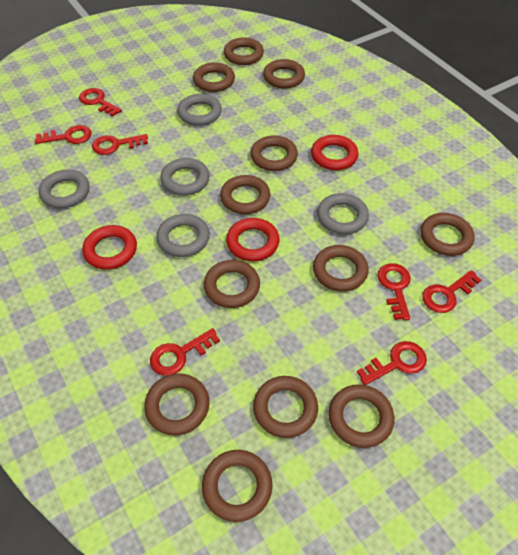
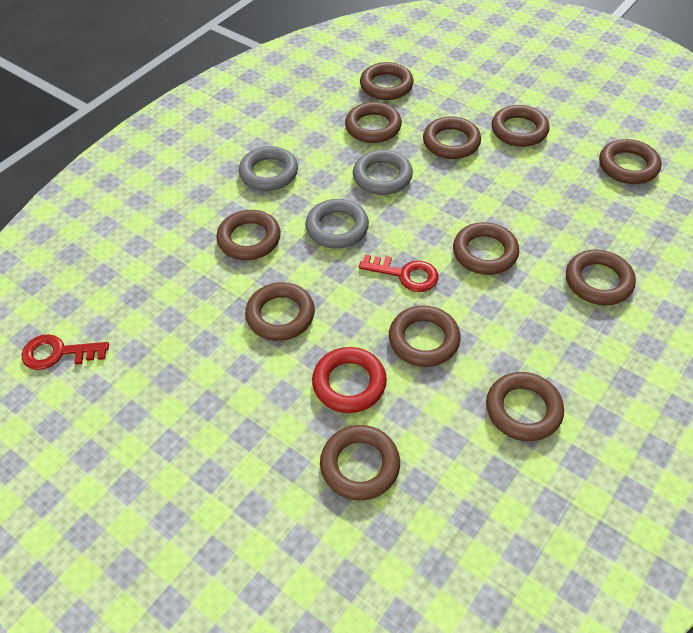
grey ring: 5 -> 3
red key: 7 -> 2
red ring: 3 -> 1

